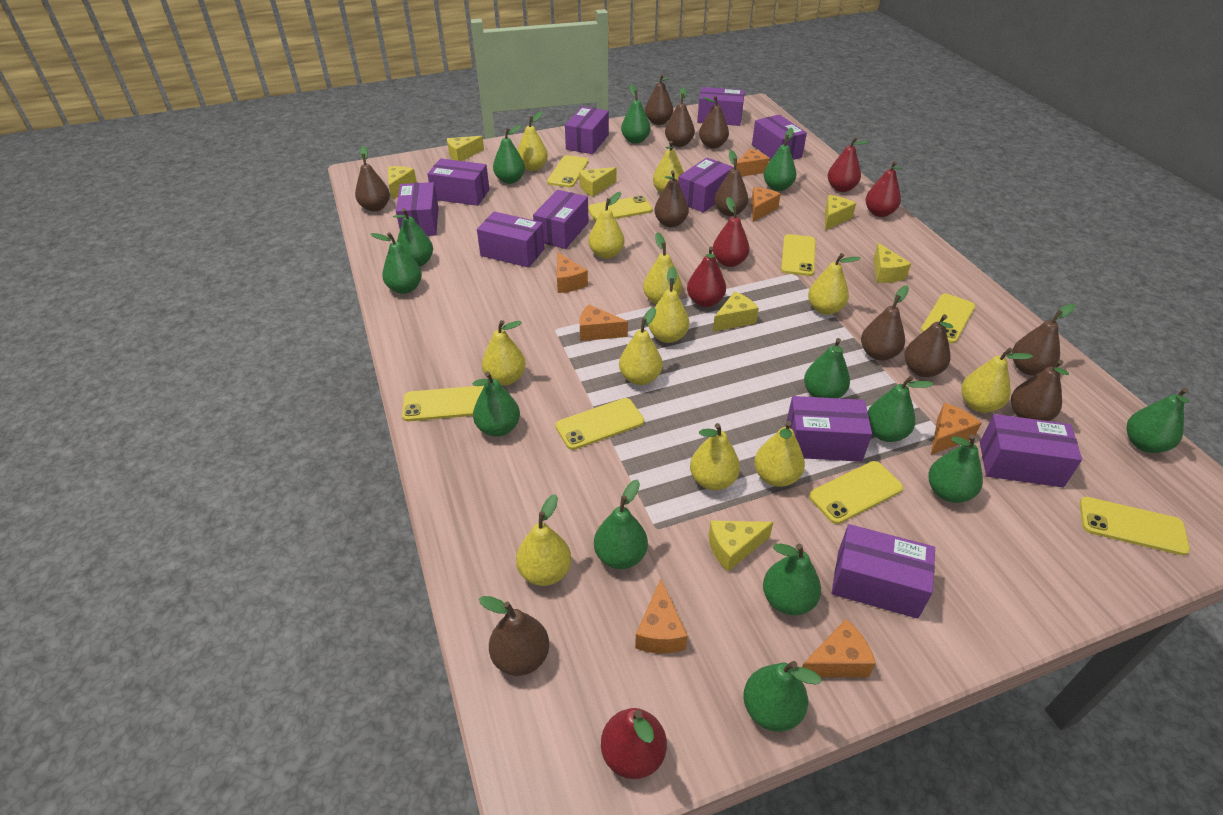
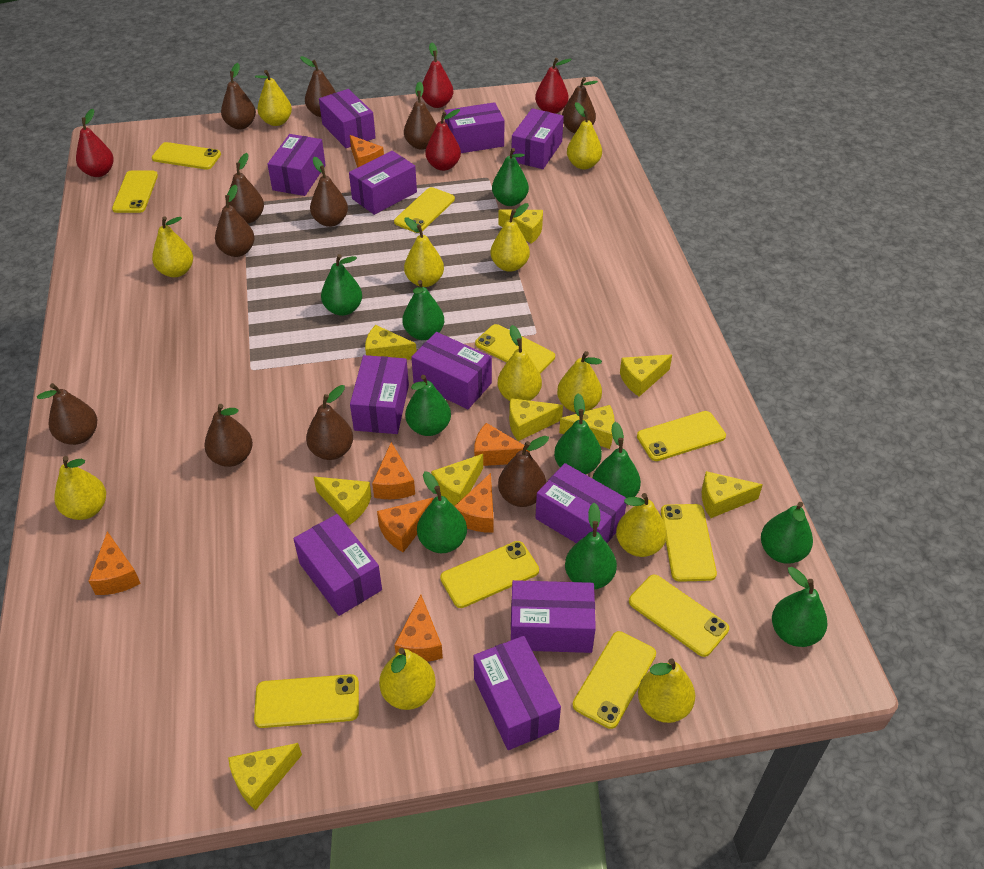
green pear: 13 -> 10
red pear: 5 -> 4
yellow cheese: 7 -> 9
yellow pear: 12 -> 11
yellow phone: 8 -> 10

